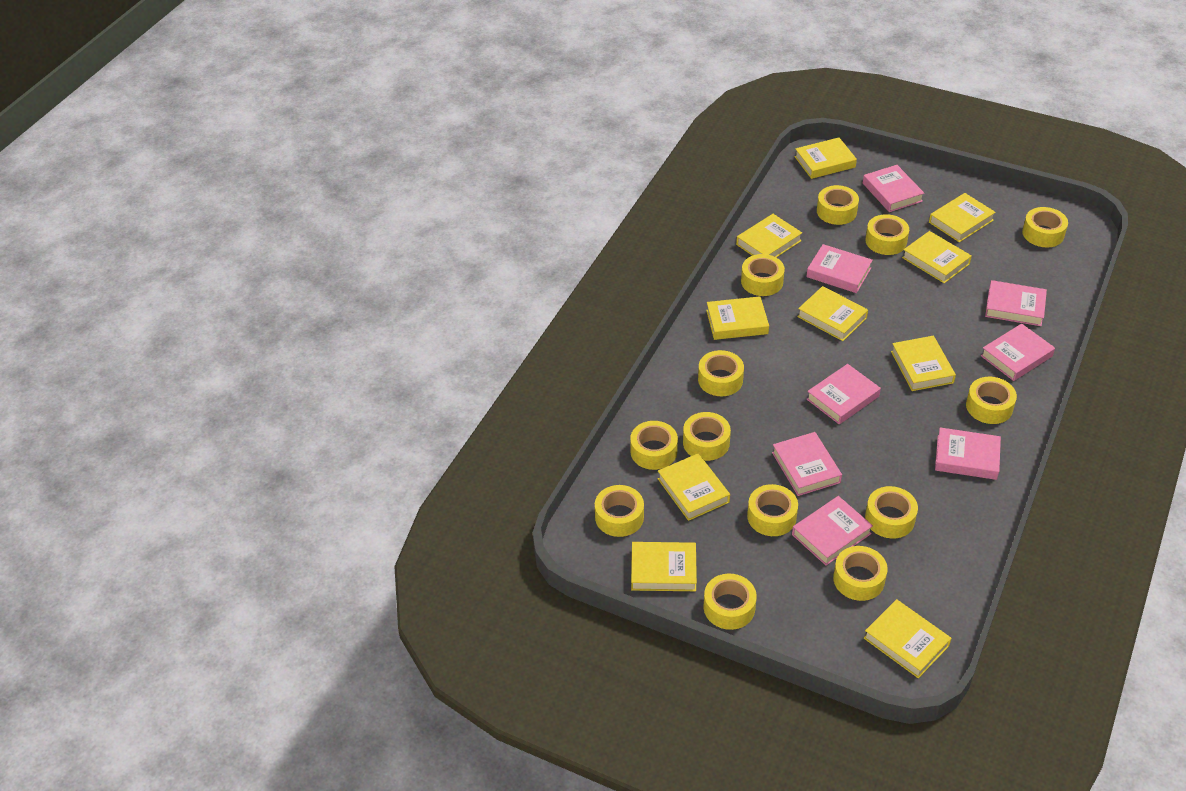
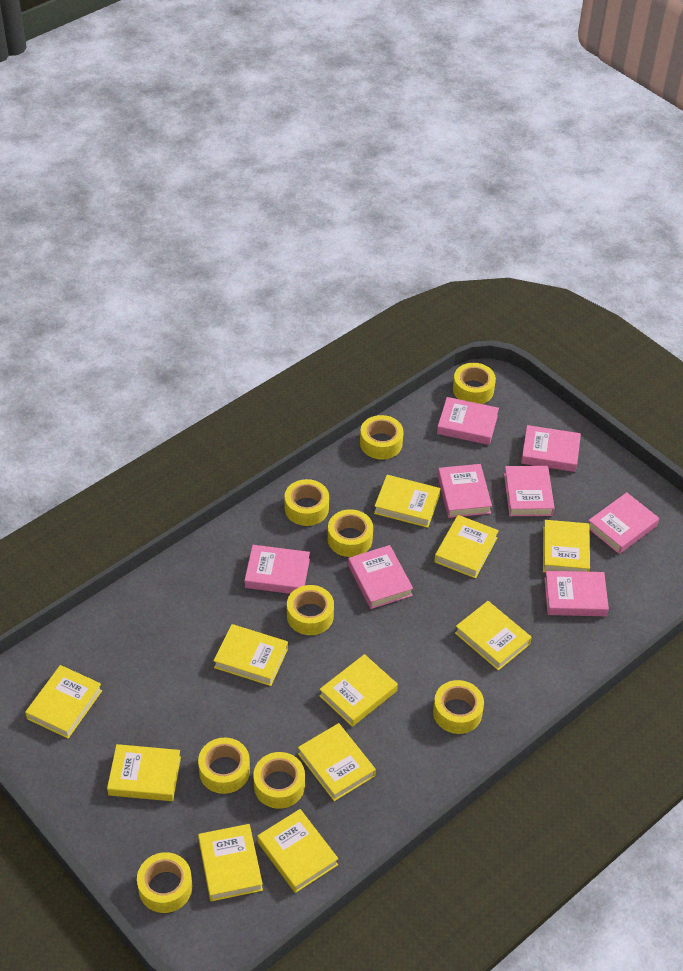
yellow book: 10 -> 11
yellow tape: 13 -> 9

